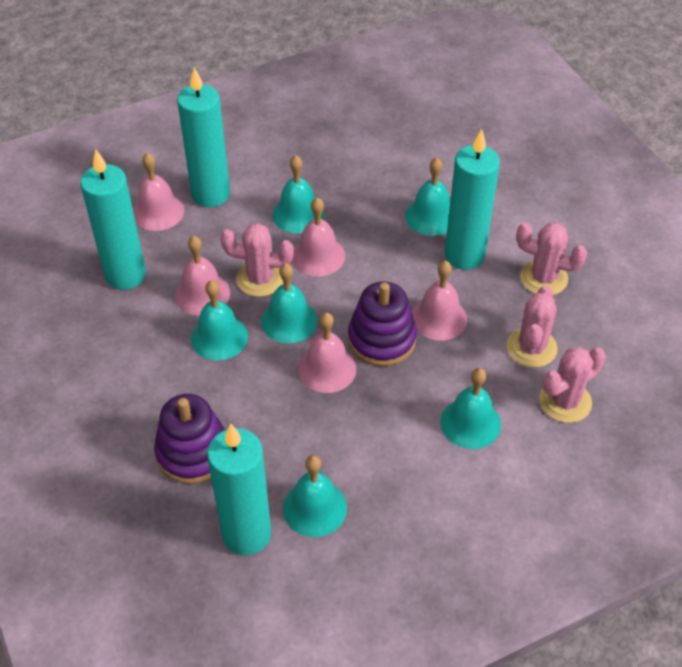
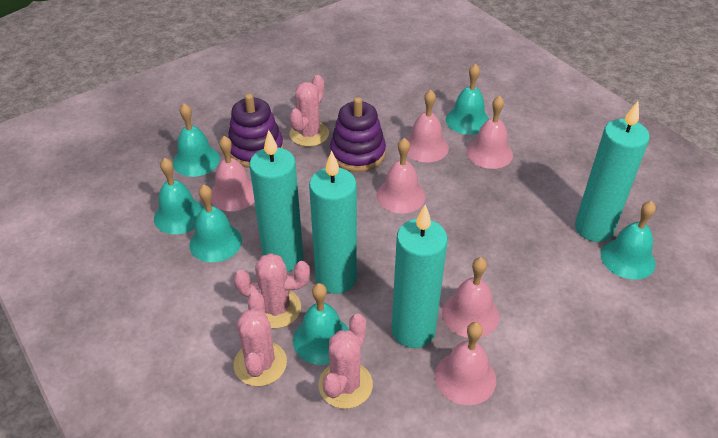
pink bell: 5 -> 6

